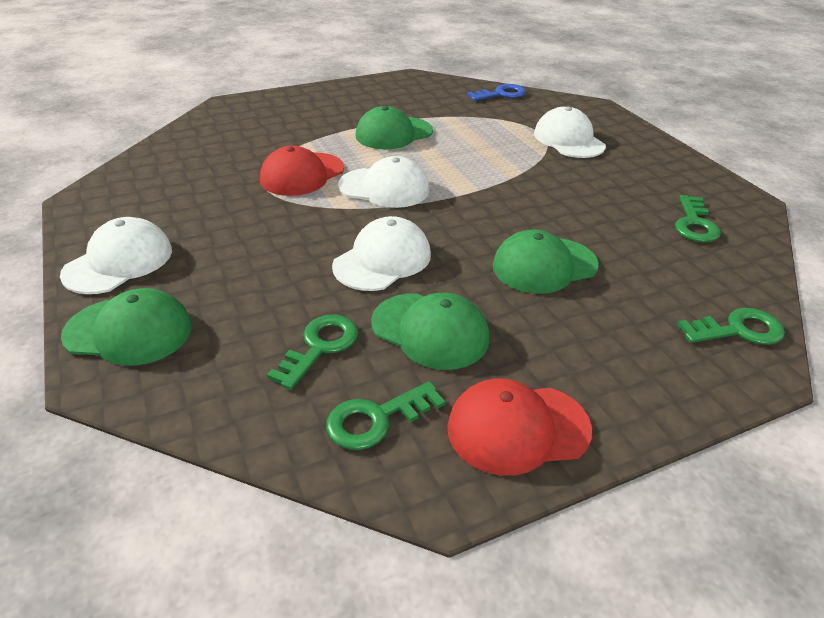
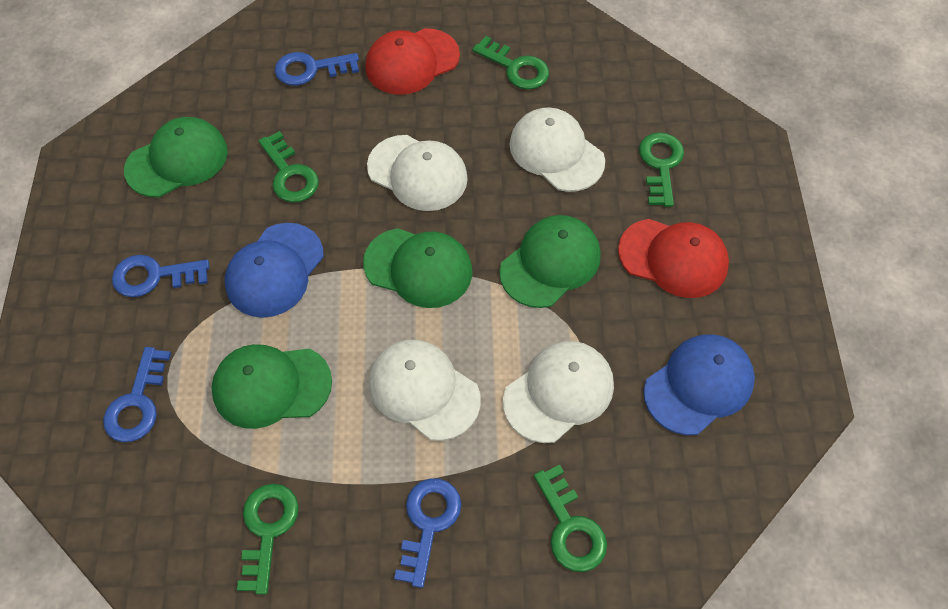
blue cap: 0 -> 2
blue key: 1 -> 4
green key: 4 -> 5

